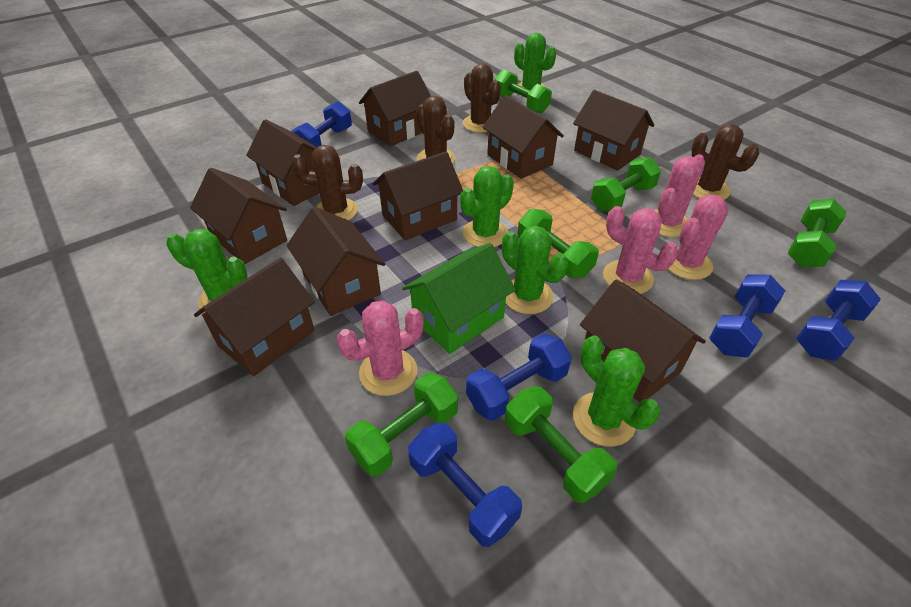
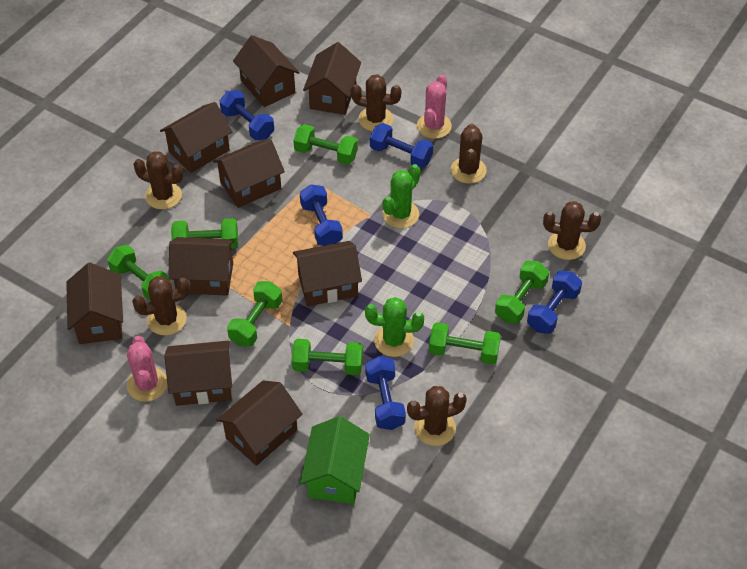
brown cactus: 4 -> 6
green cactus: 5 -> 2
green dumbbell: 6 -> 7
pink cactus: 4 -> 2

